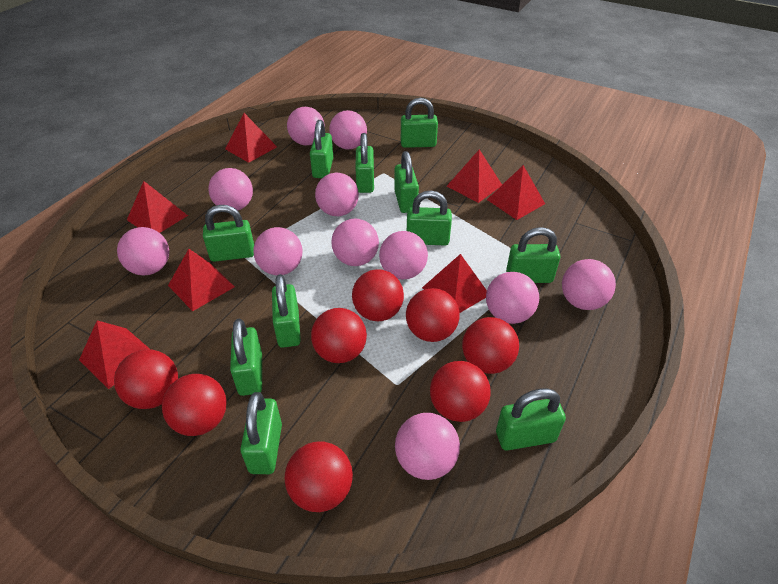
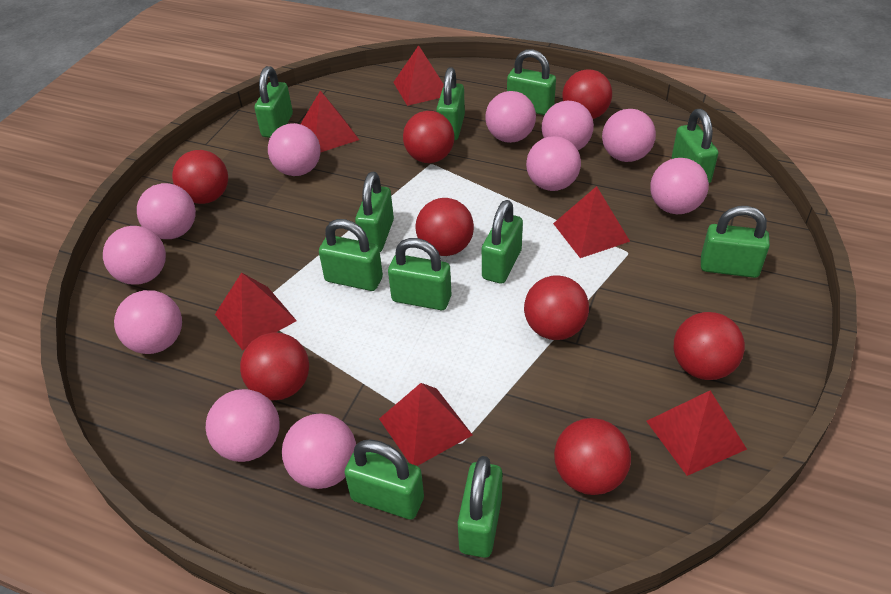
red pyramid: 7 -> 6

